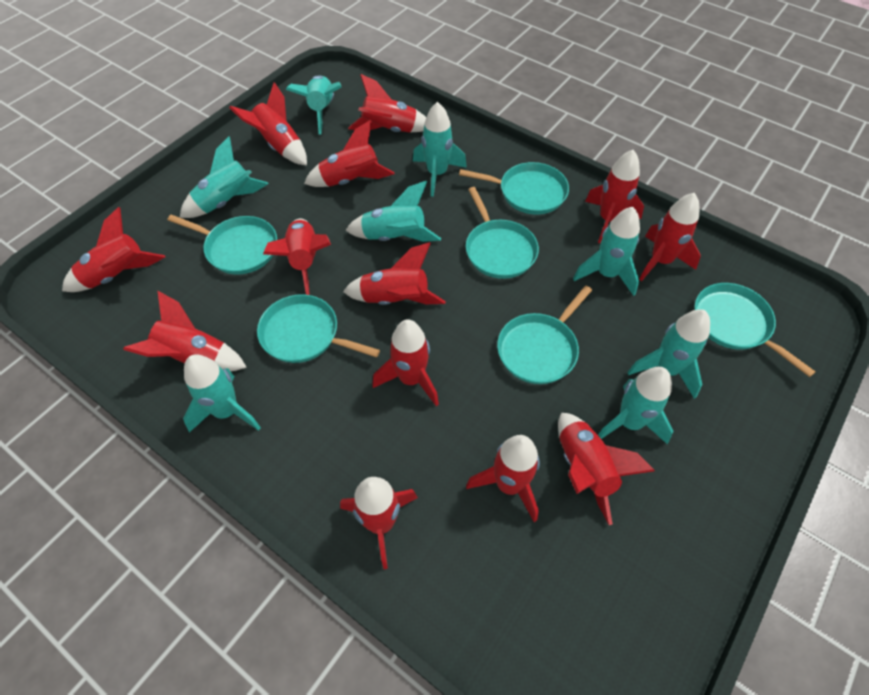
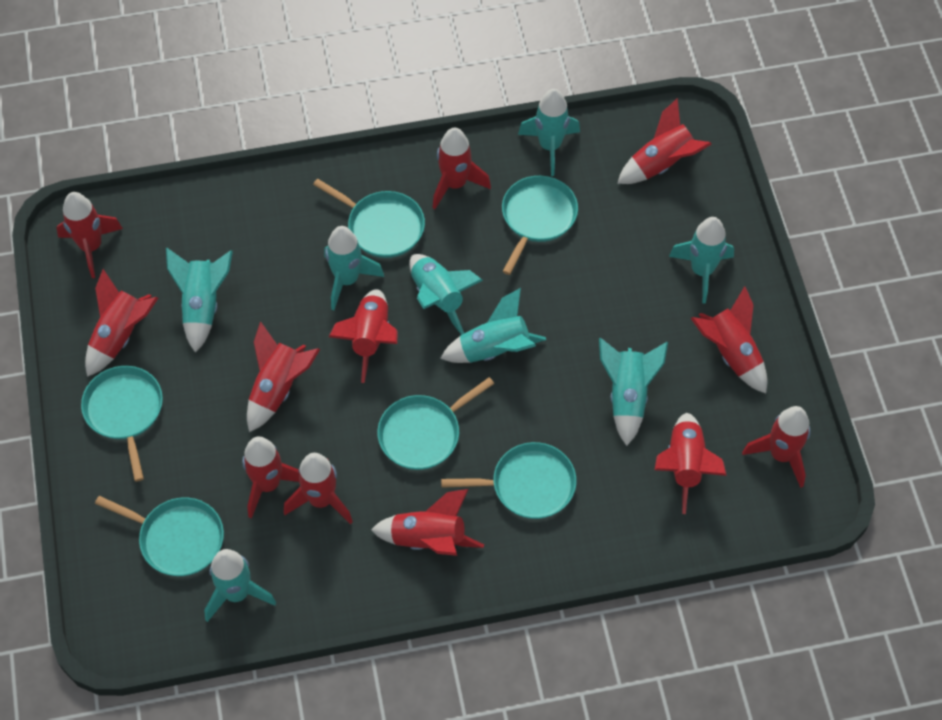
red rocket: 13 -> 12

